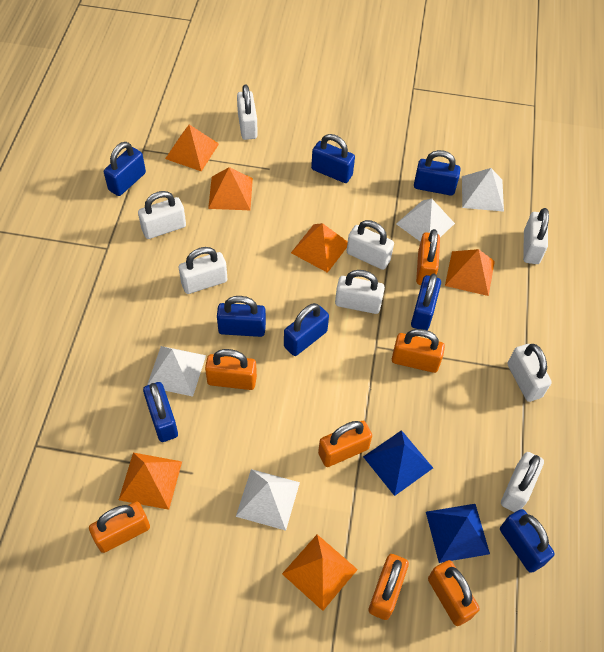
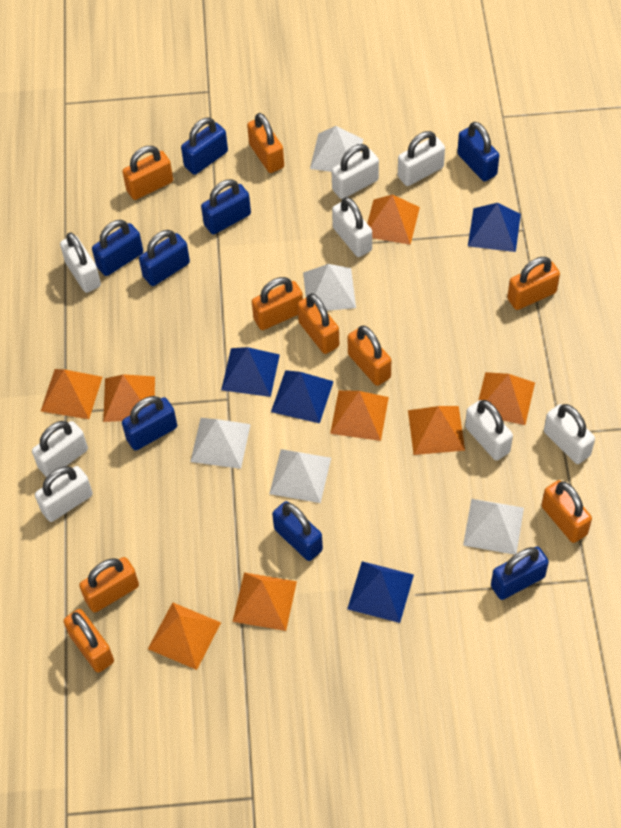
blue pyramid: 2 -> 4
orange padlock: 7 -> 9
orange pyramid: 6 -> 8
white pyramid: 4 -> 5

